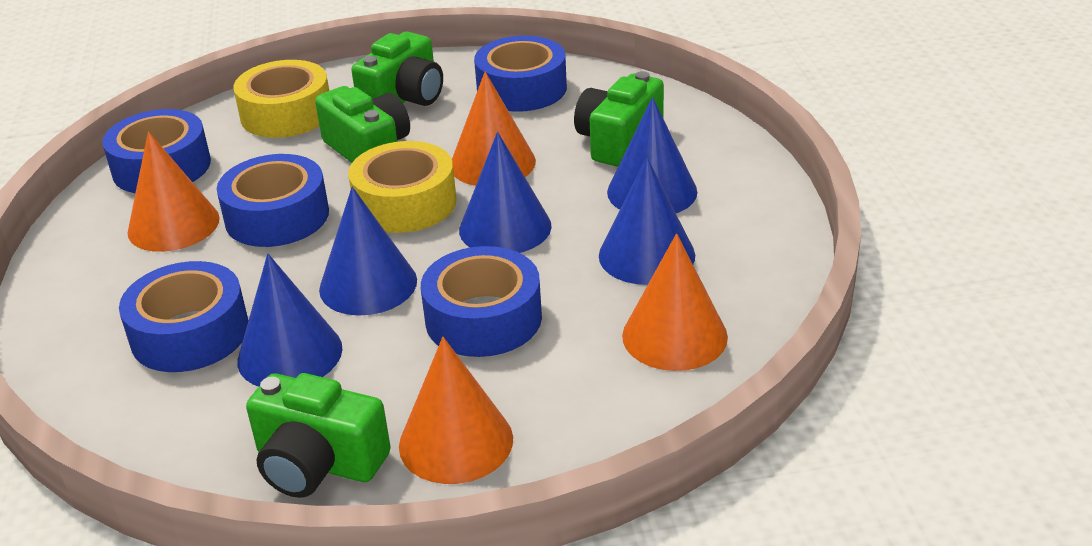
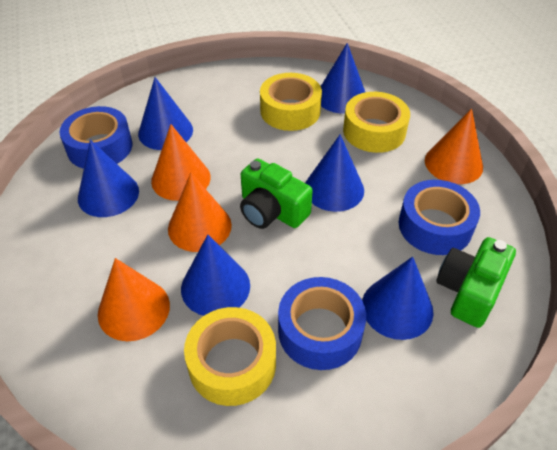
blue cone: 5 -> 6
blue tape: 5 -> 3
green camera: 4 -> 2
yellow tape: 2 -> 3

